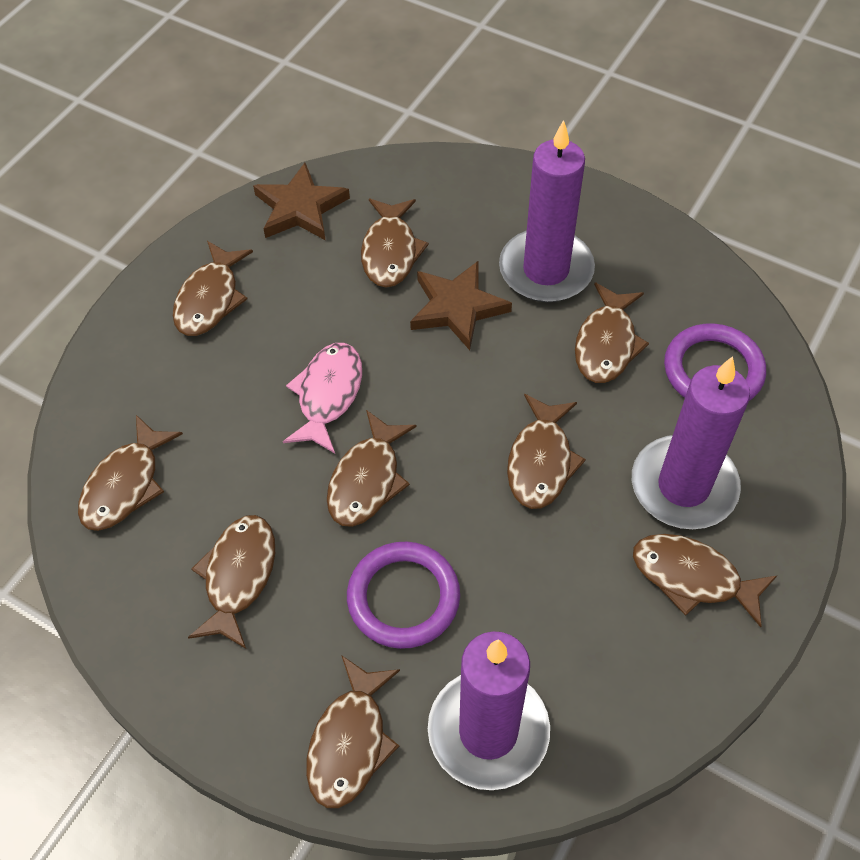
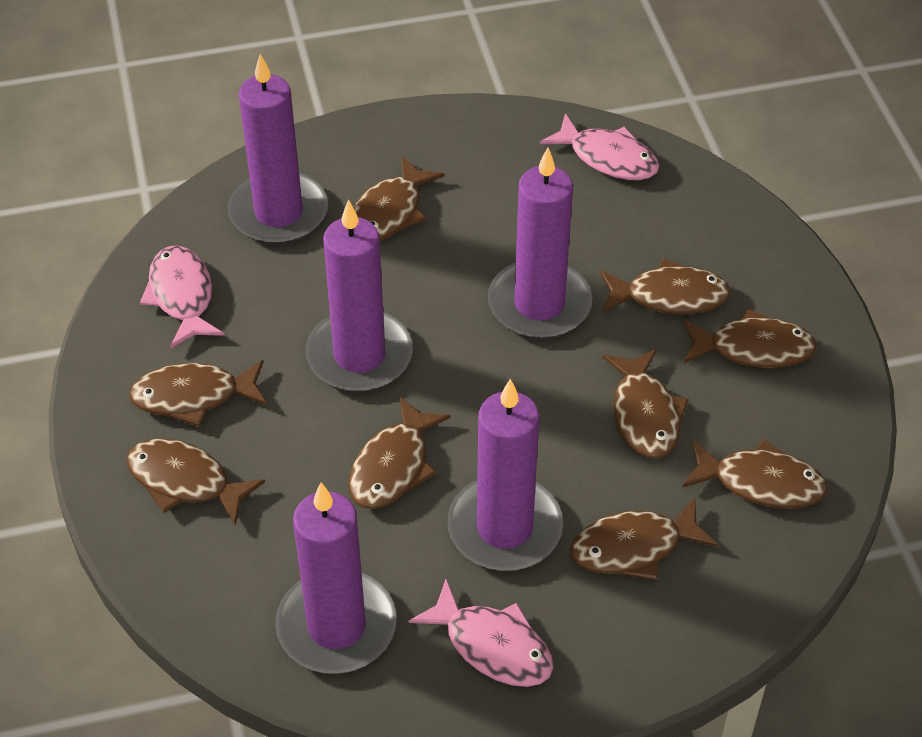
brown star: 2 -> 0
pink fish: 1 -> 3
purple candle: 3 -> 5
purple ring: 2 -> 0

